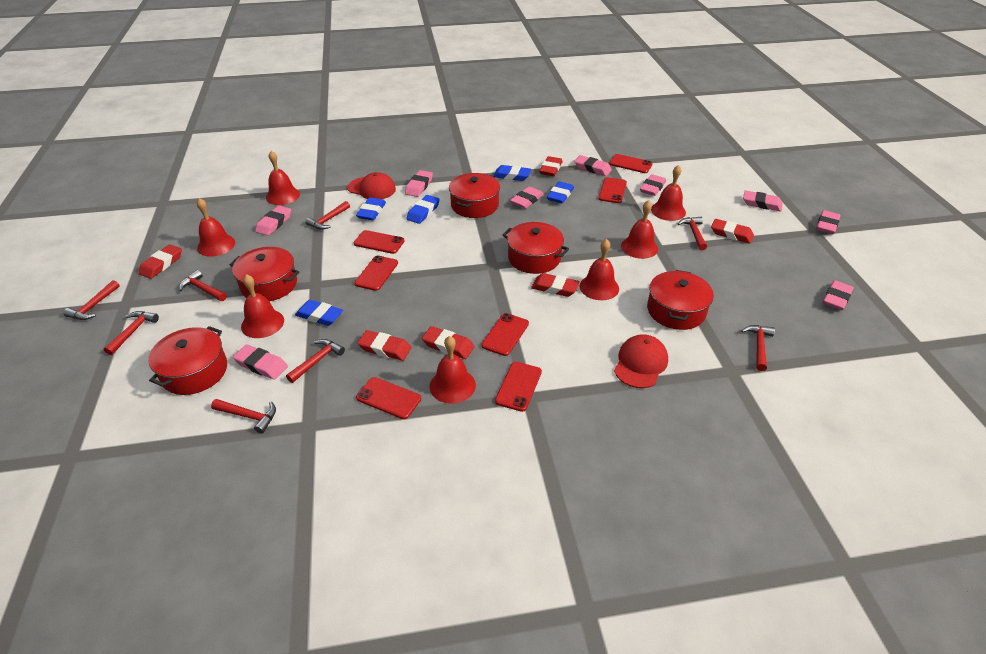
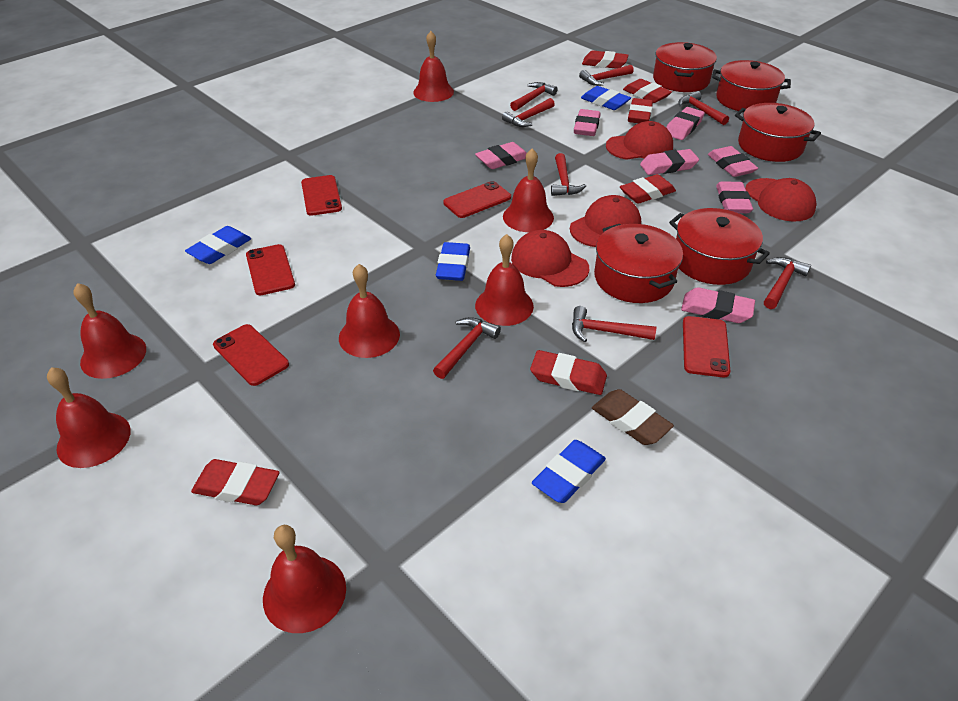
blue eraser: 5 -> 4
brown eraser: 0 -> 1
pink eraser: 9 -> 7
red cap: 2 -> 4
red phone: 7 -> 5

